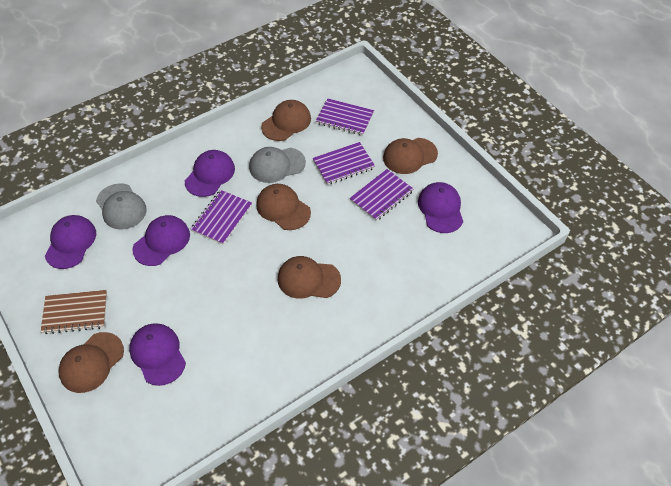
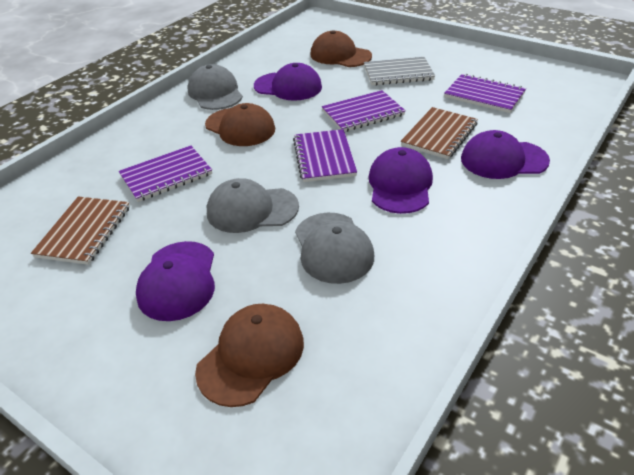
brown cap: 5 -> 3
brown notebook: 1 -> 2
grey cap: 2 -> 3
grey notebook: 0 -> 1
purple cap: 5 -> 4

